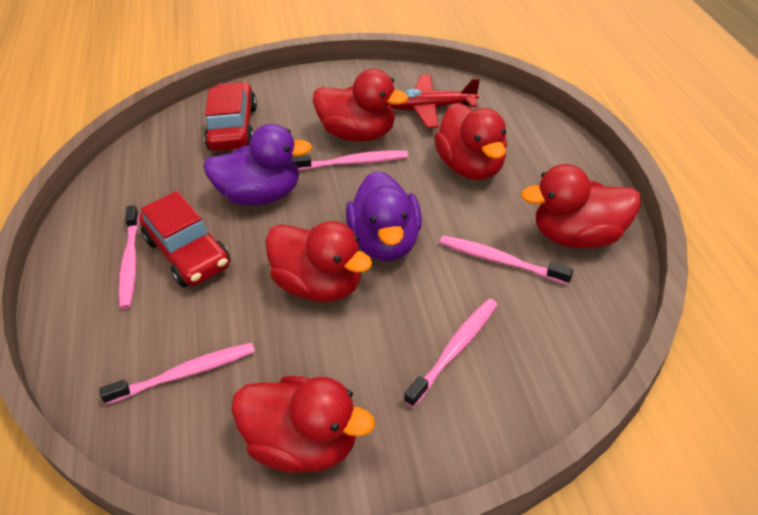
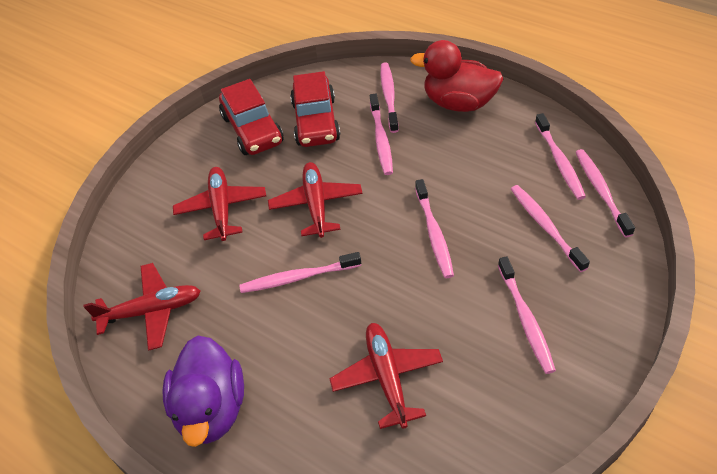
pink toothbrush: 5 -> 8
purple duck: 2 -> 1
red duck: 5 -> 1
red plane: 1 -> 4

